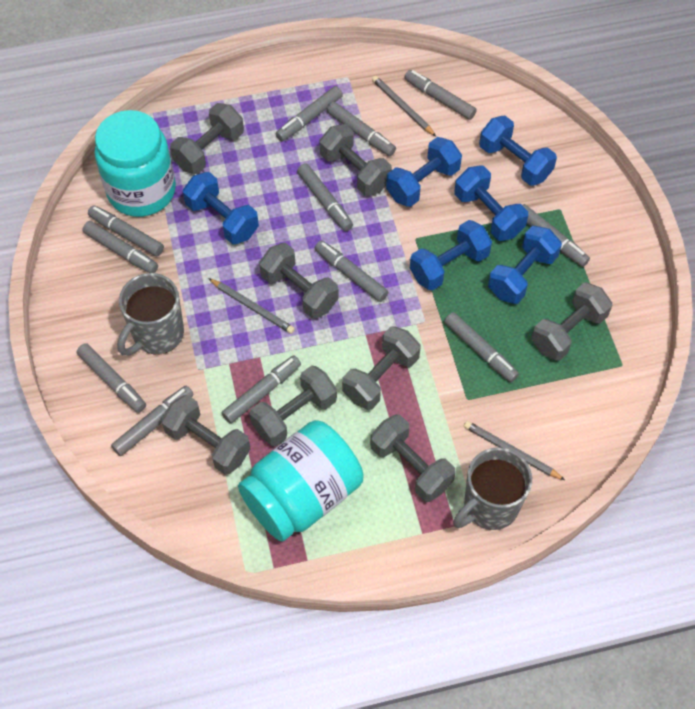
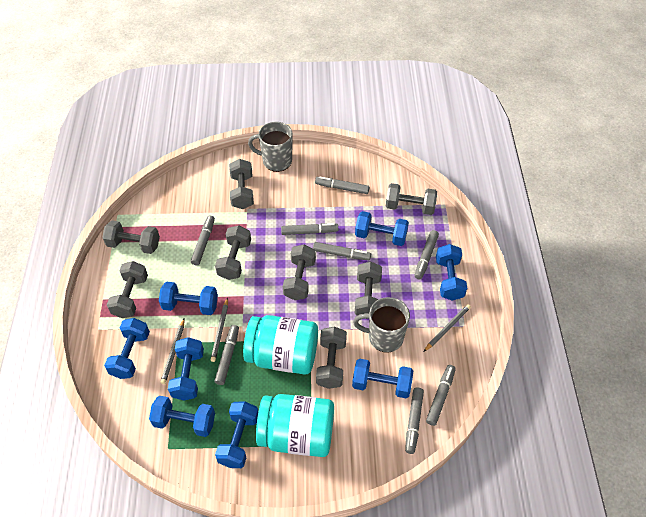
blue dumbbell: 6 -> 8
grey marker: 12 -> 8

